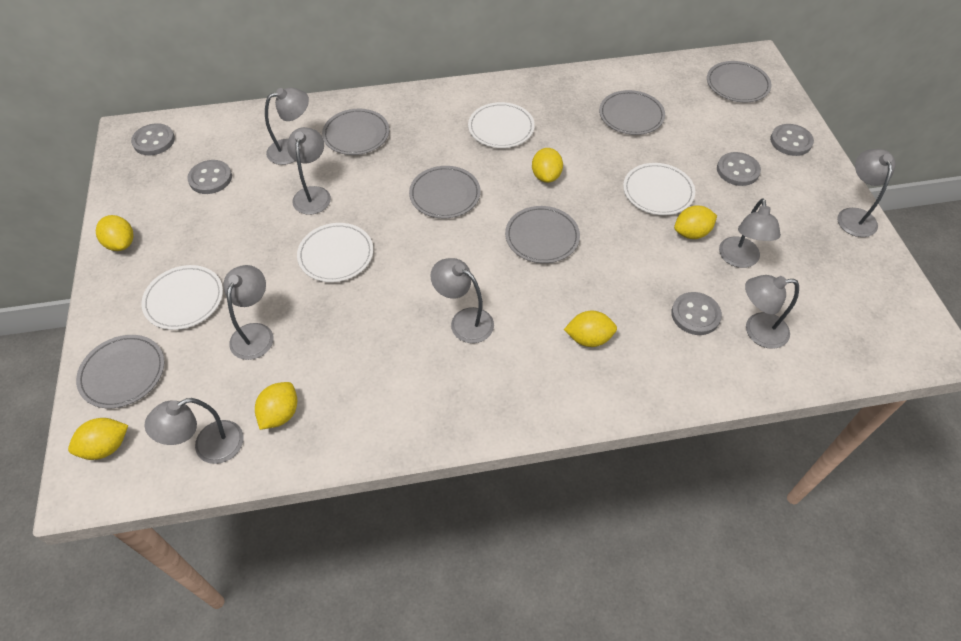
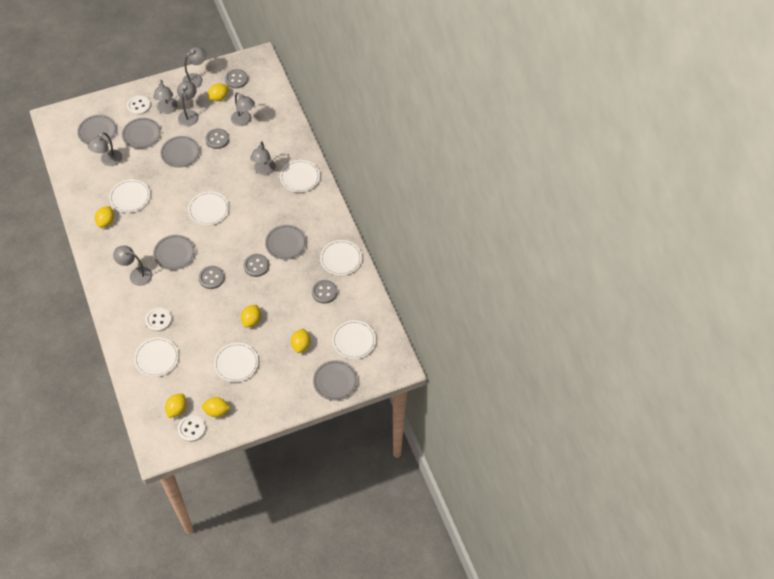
grey lamp: 8 -> 7
white button: 0 -> 3
white plate: 4 -> 7

